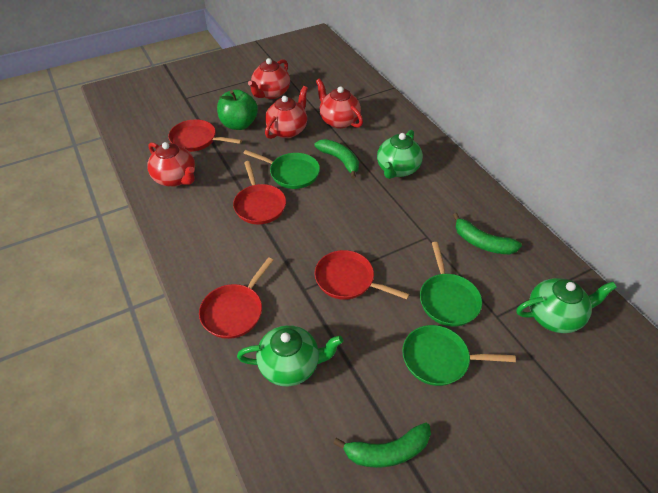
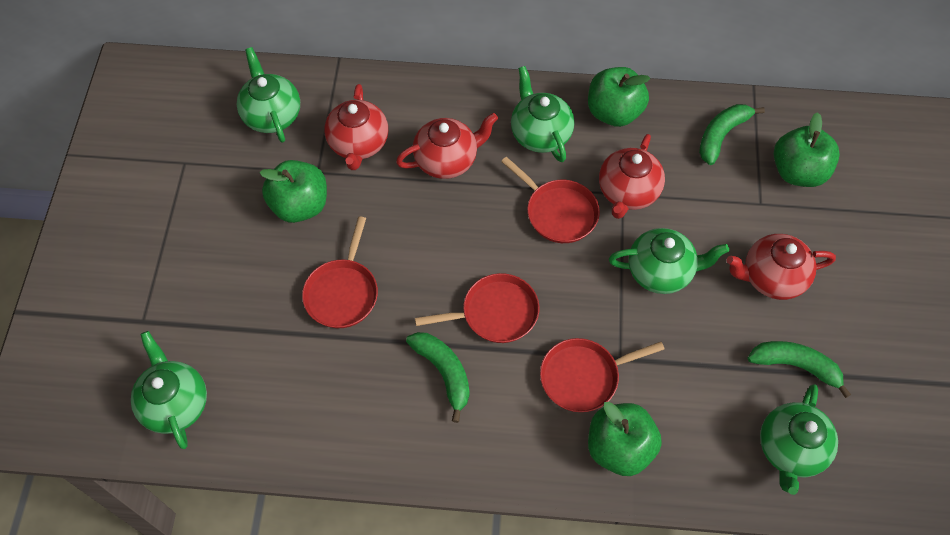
green apple: 1 -> 4
green pan: 3 -> 0
green teapot: 3 -> 5

